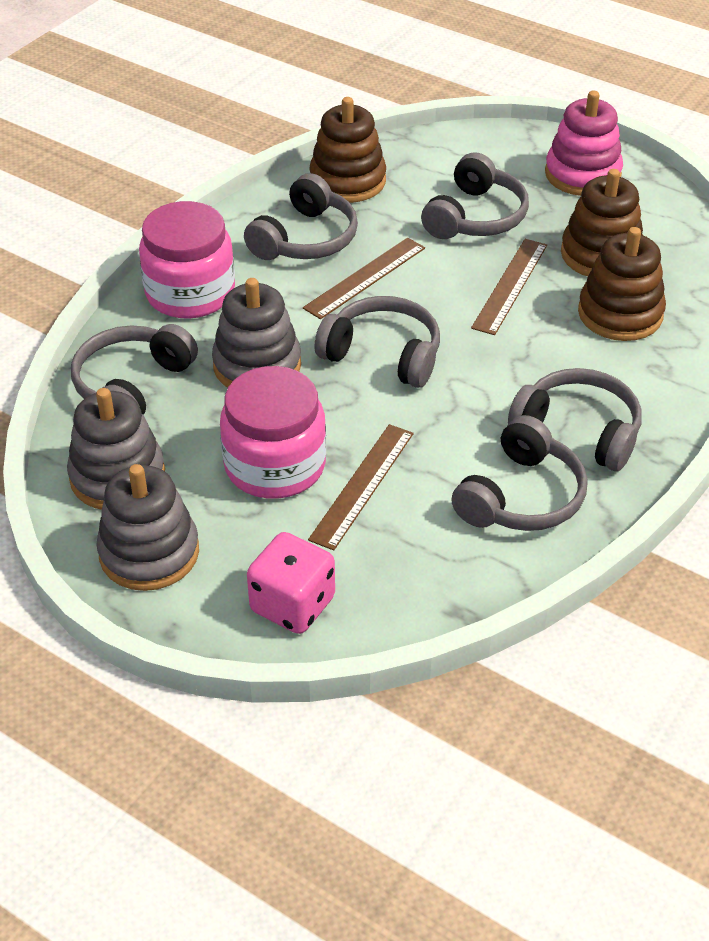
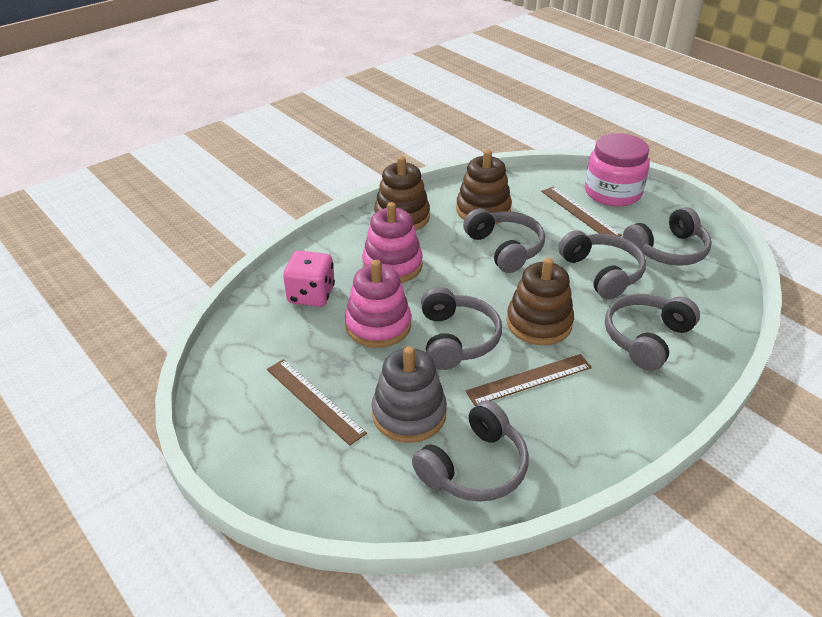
grey stacking toy: 3 -> 1
pink jar: 2 -> 1
pink stacking toy: 1 -> 2

